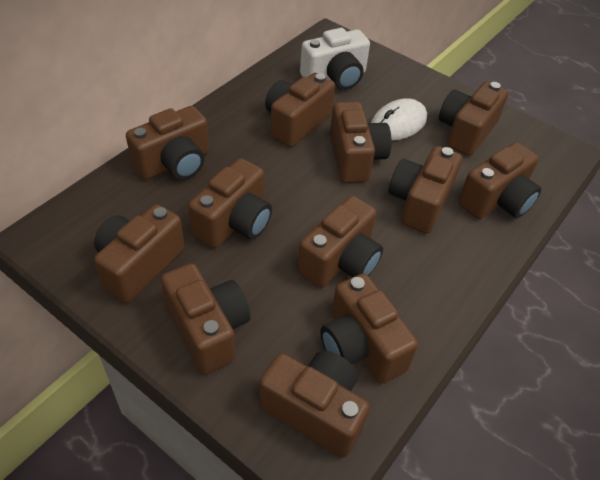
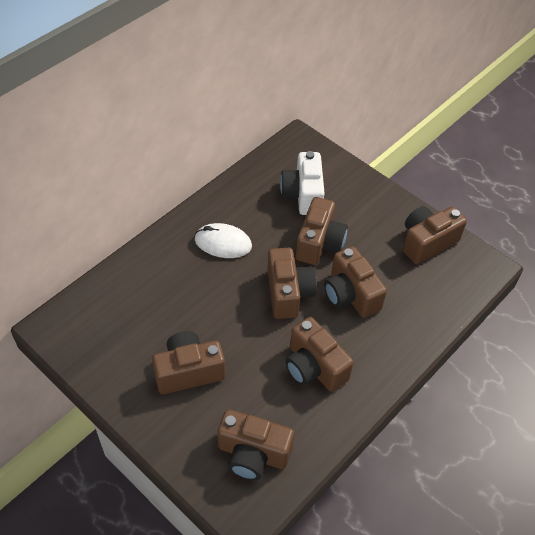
brown camera: 12 -> 7

